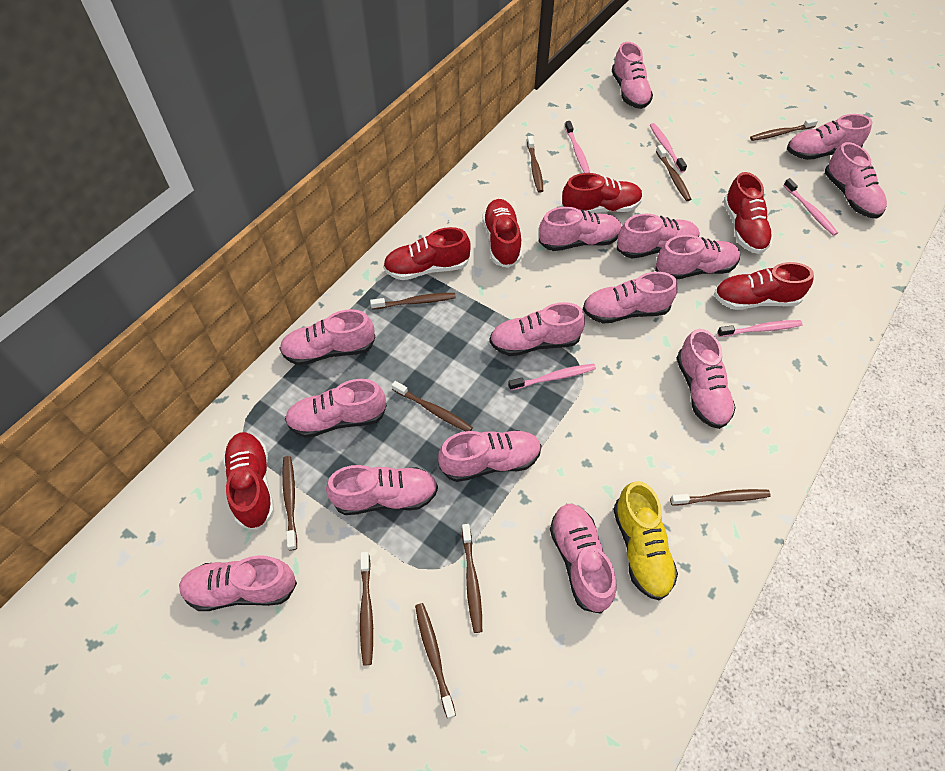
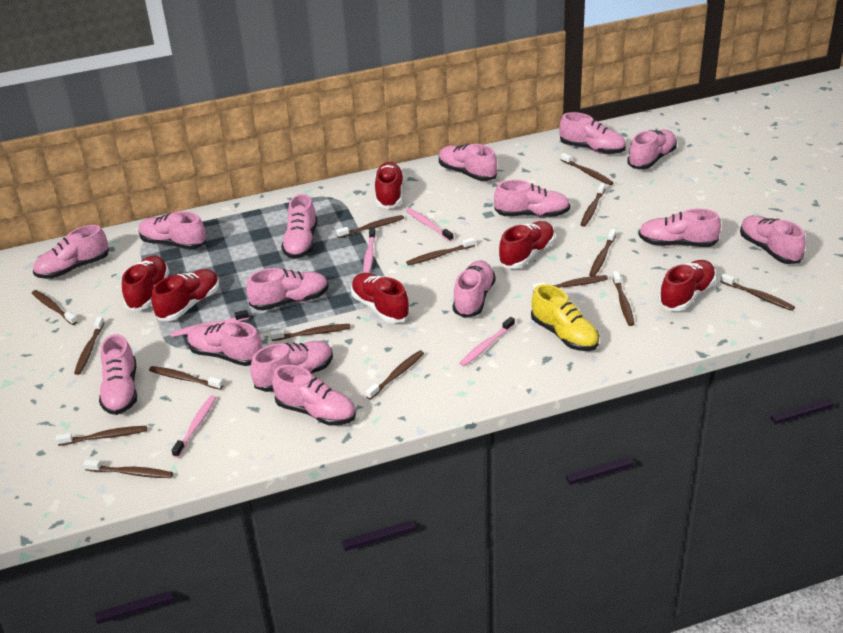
brown toothbrush: 10 -> 15

